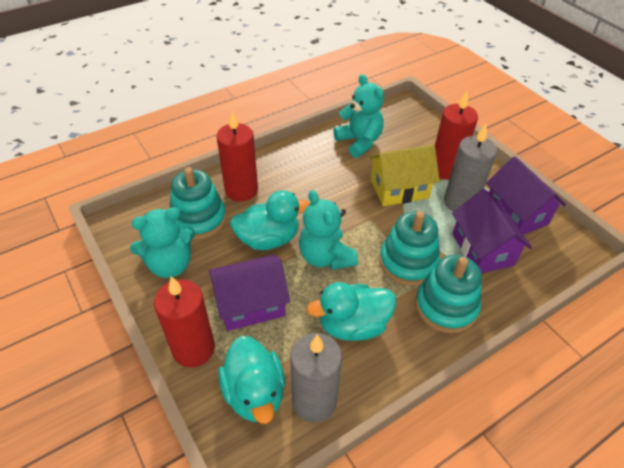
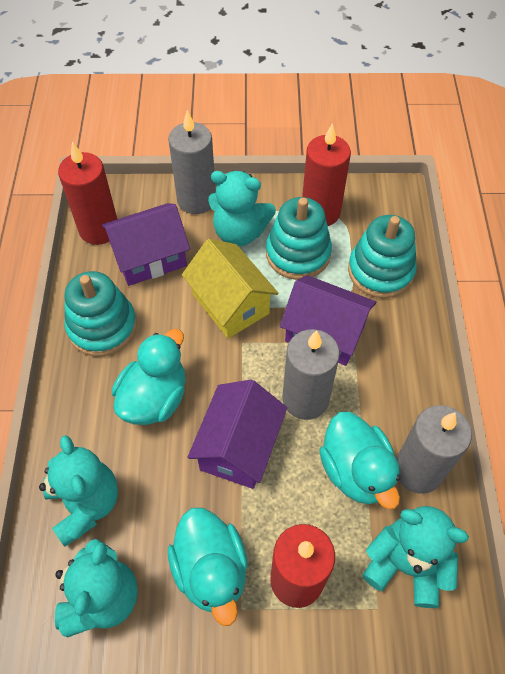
grey candle: 2 -> 3
turquoise teddy bear: 3 -> 4

